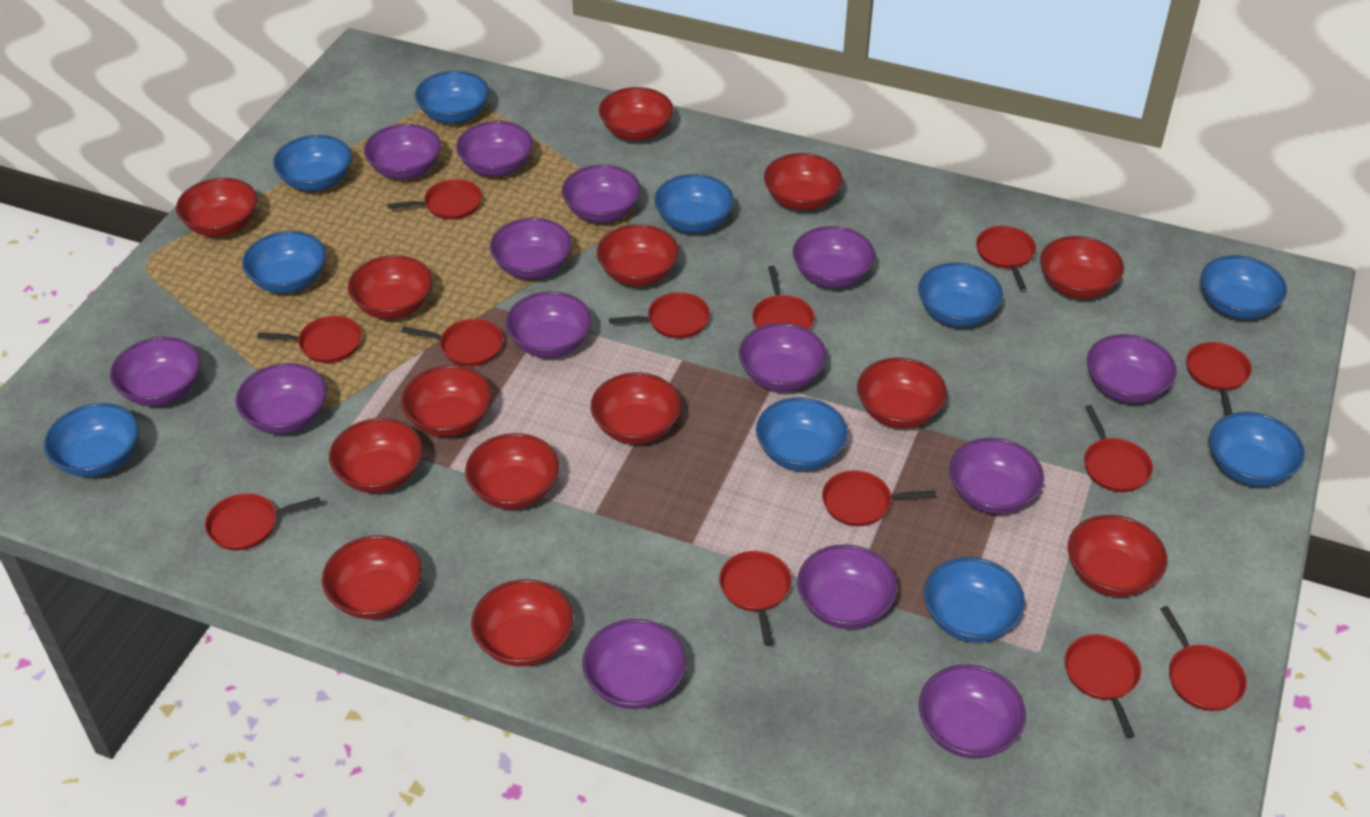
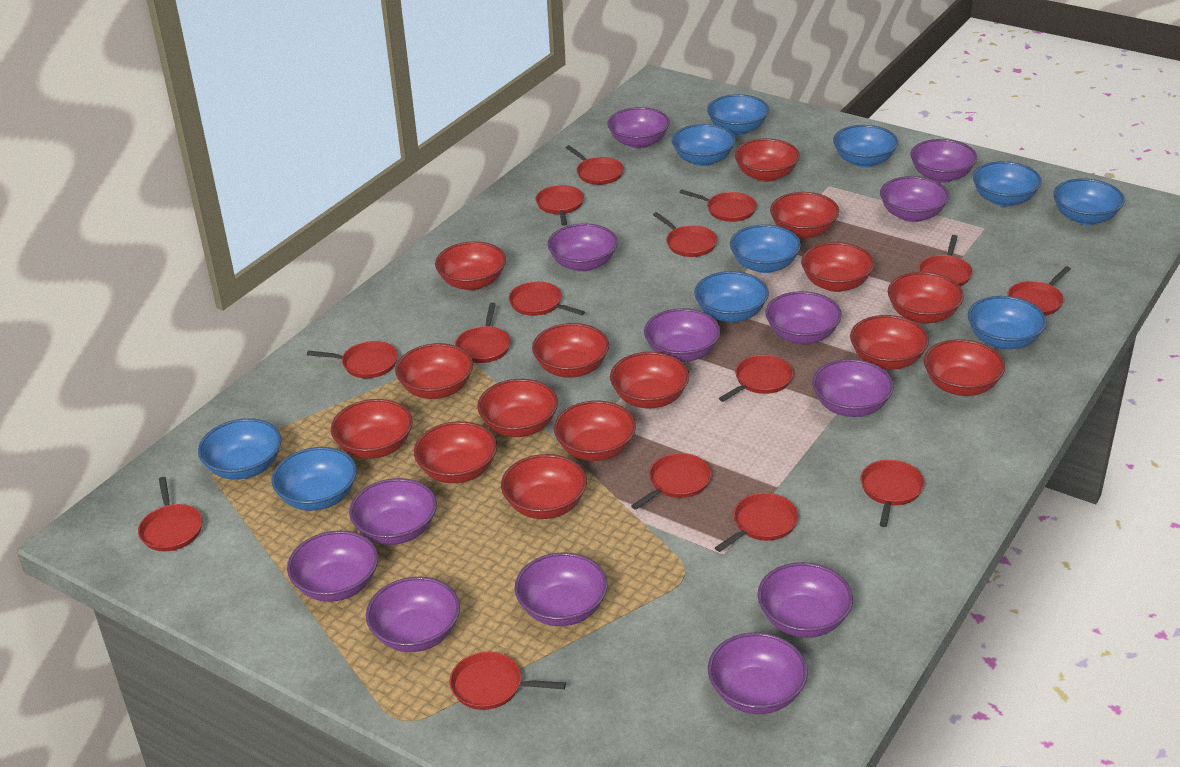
purple bowl: 14 -> 13
red bowl: 14 -> 15
red pan: 13 -> 15

